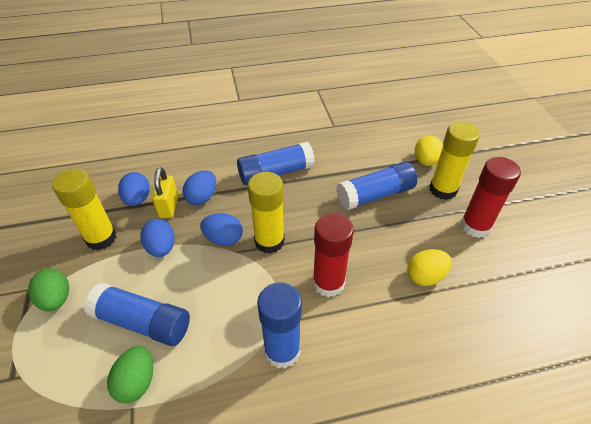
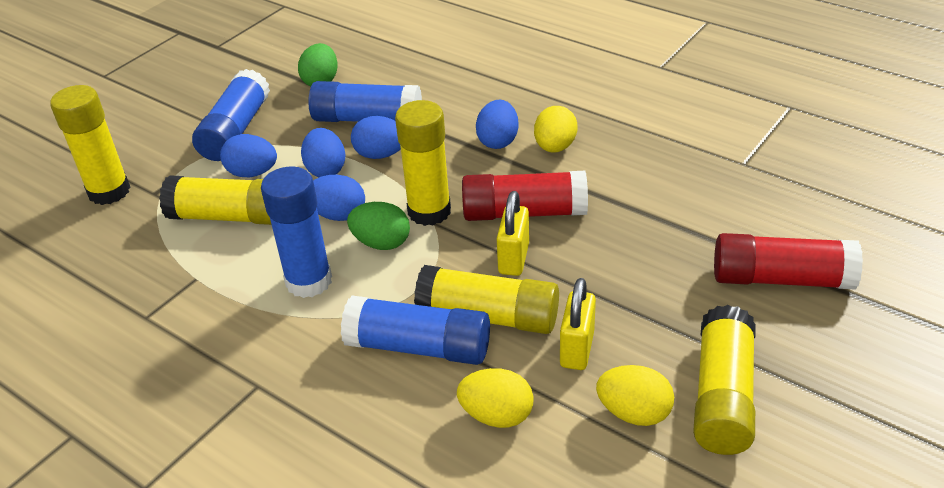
blue egg: 4 -> 5
yellow egg: 2 -> 3
yellow glue stick: 3 -> 5
yellow padlock: 1 -> 2

